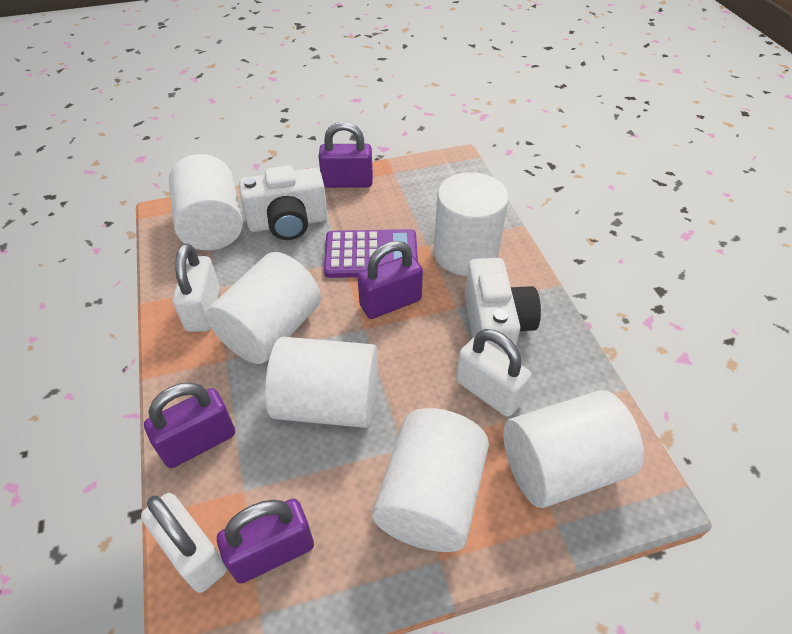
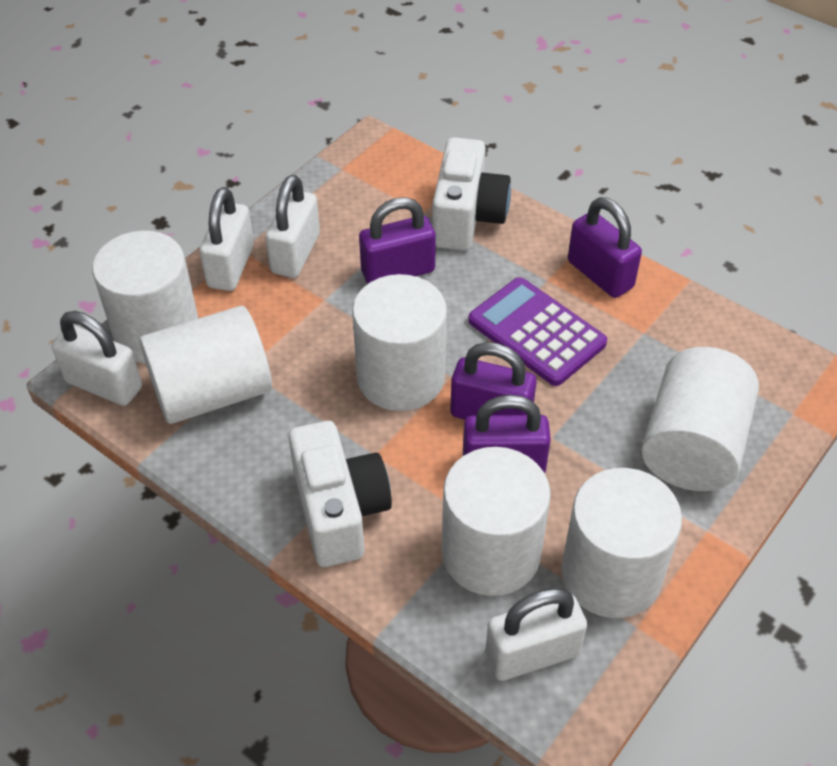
white padlock: 3 -> 4

